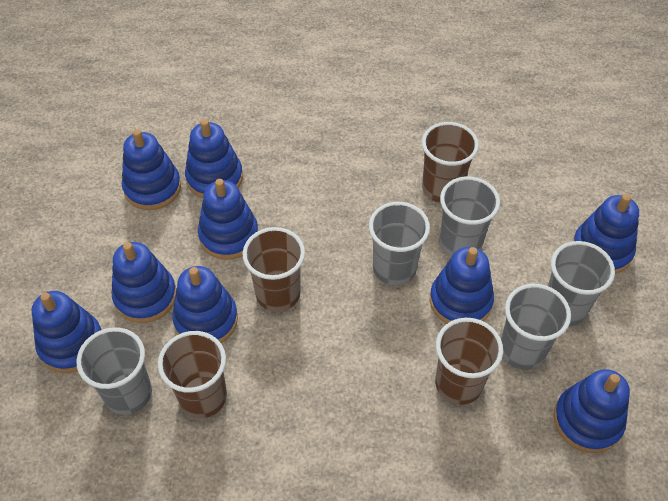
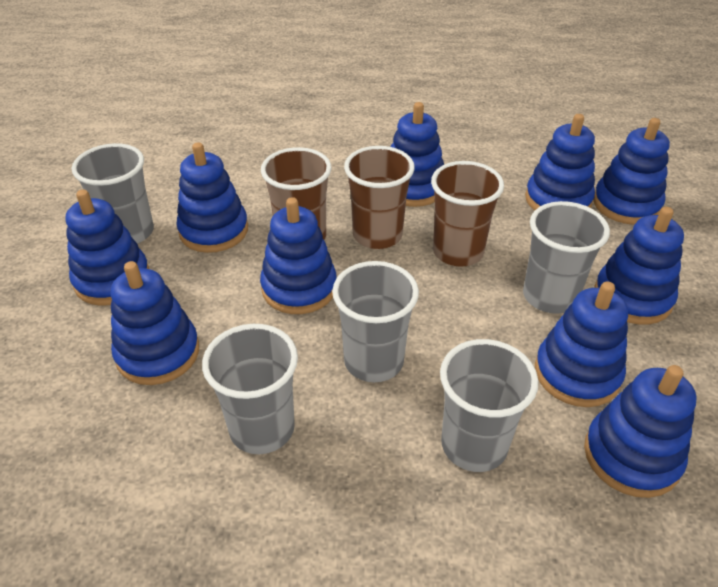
blue stacking toy: 9 -> 10
brown cup: 4 -> 3

